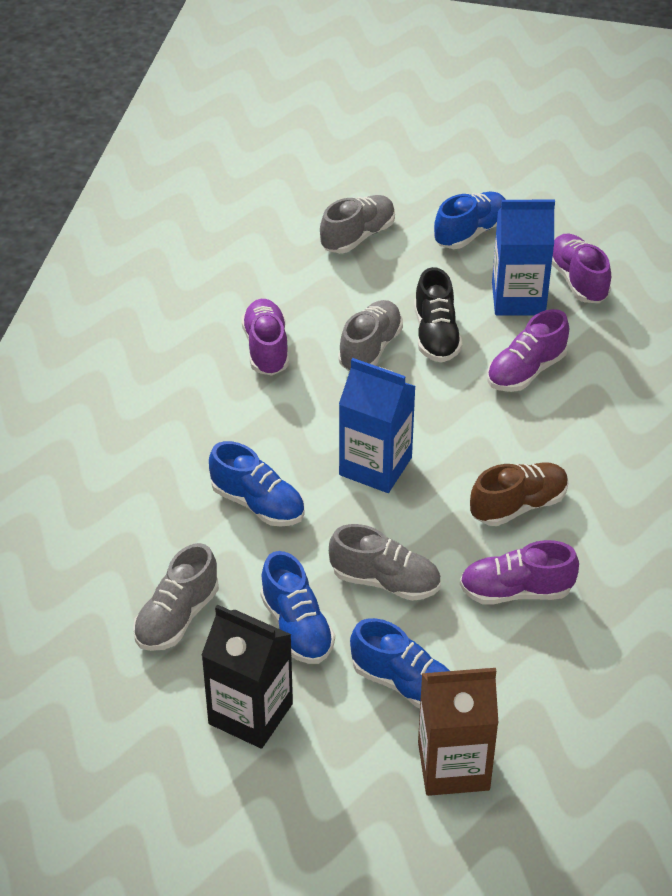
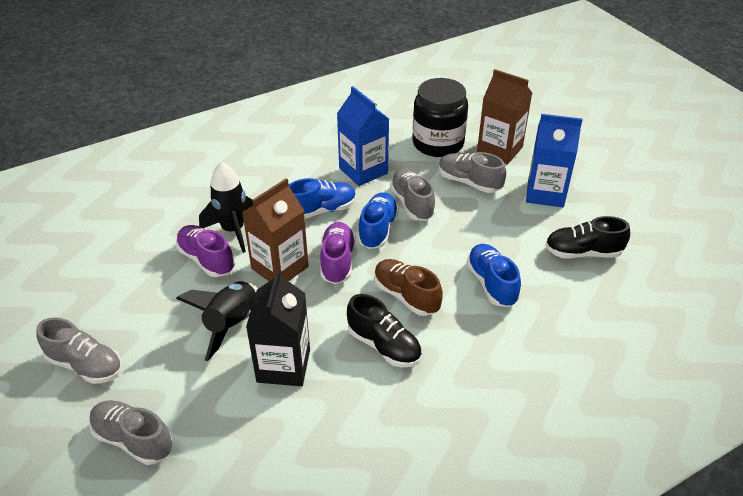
black jar: 0 -> 1
black rocket: 0 -> 2
black shoe: 1 -> 2
blue shoe: 4 -> 3
brown carton: 1 -> 2
purple shoe: 4 -> 2

